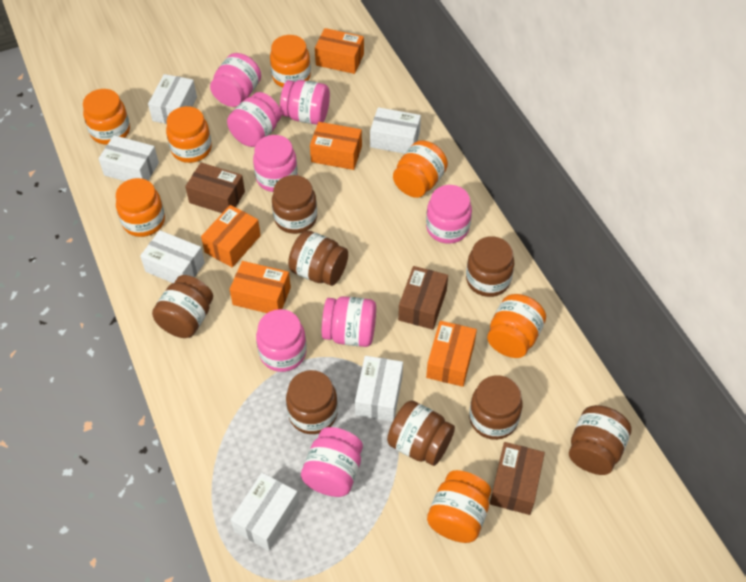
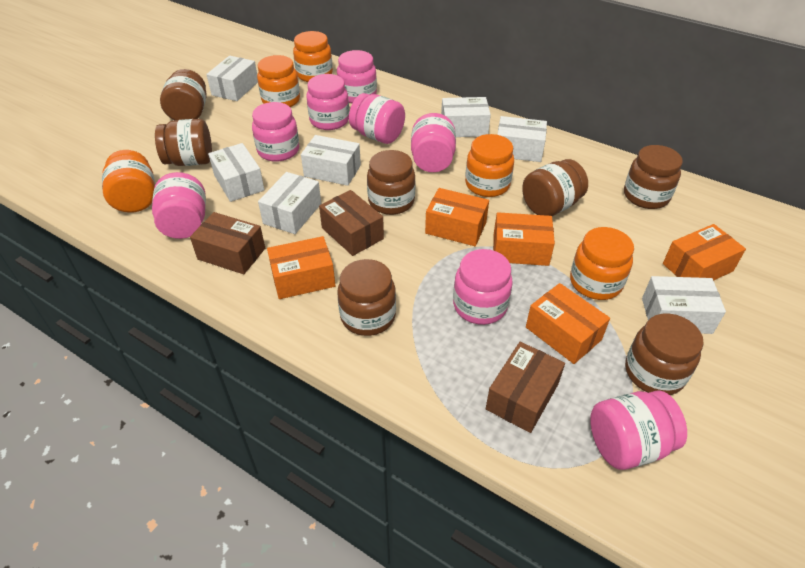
brown jar: 8 -> 7
orange jar: 7 -> 5
white box: 6 -> 7

